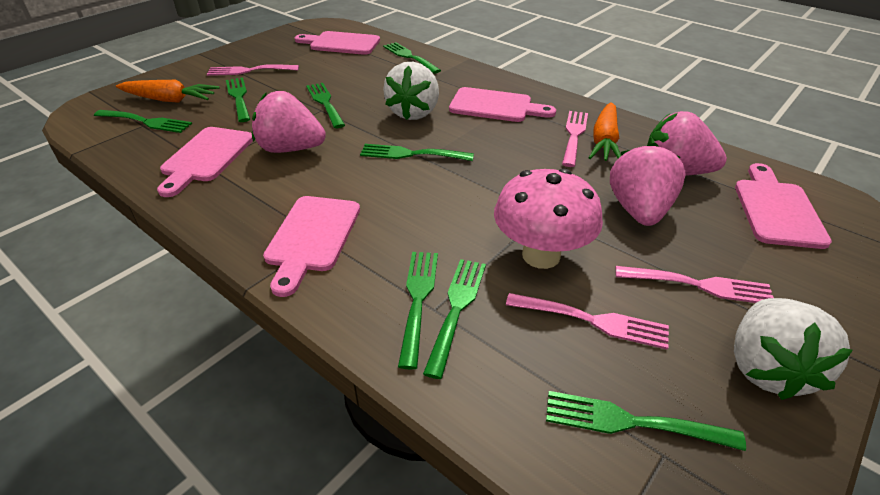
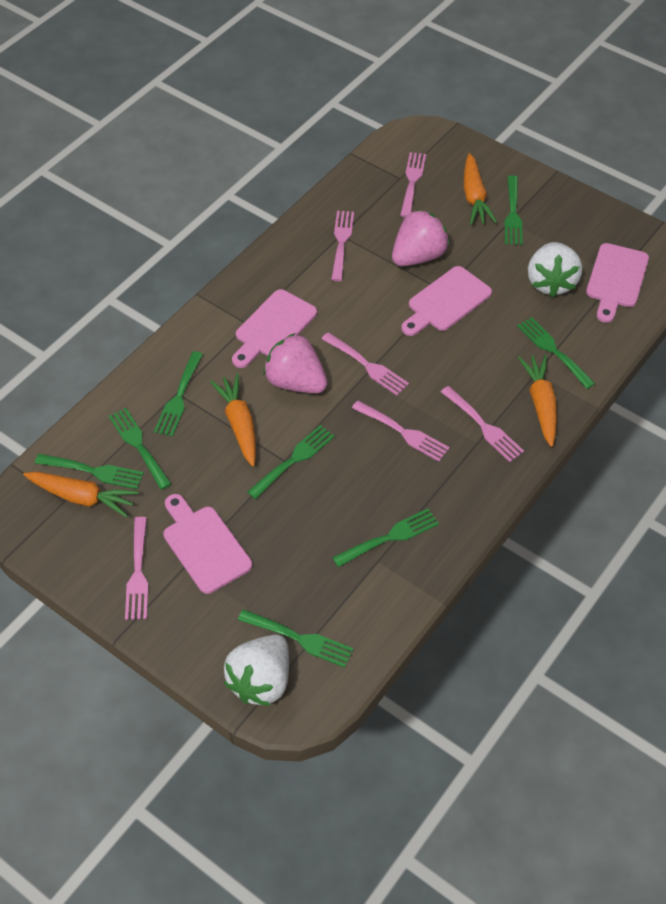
orange carrot: 2 -> 4
pink cutting board: 5 -> 4
pink fork: 4 -> 6
pink mushroom: 1 -> 0
pink strawberry: 3 -> 2

